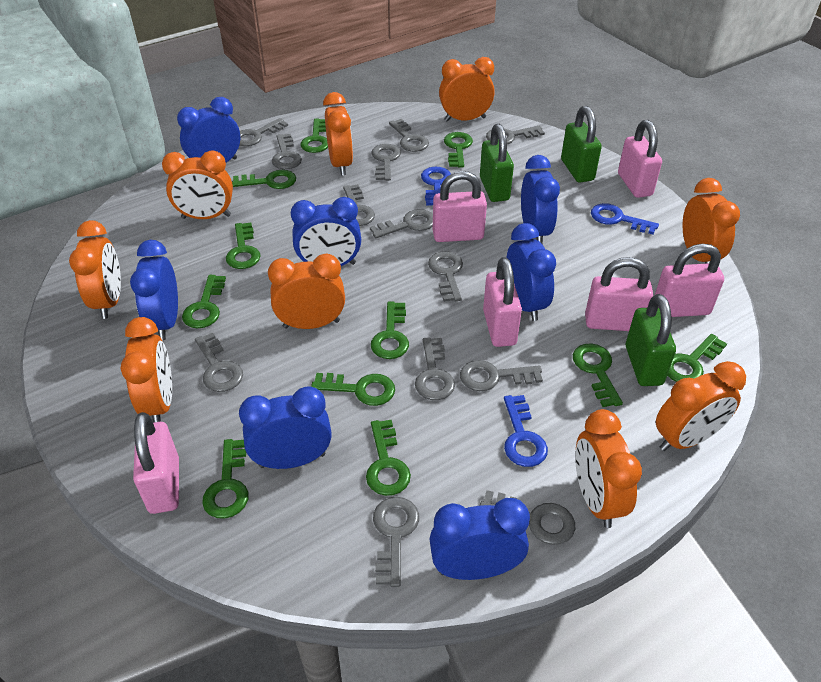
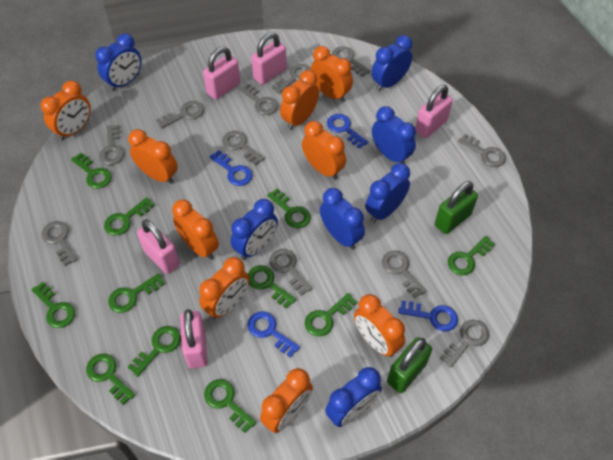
blue key: 3 -> 4
green padlock: 3 -> 2
grey key: 13 -> 11
pink padlock: 6 -> 5

